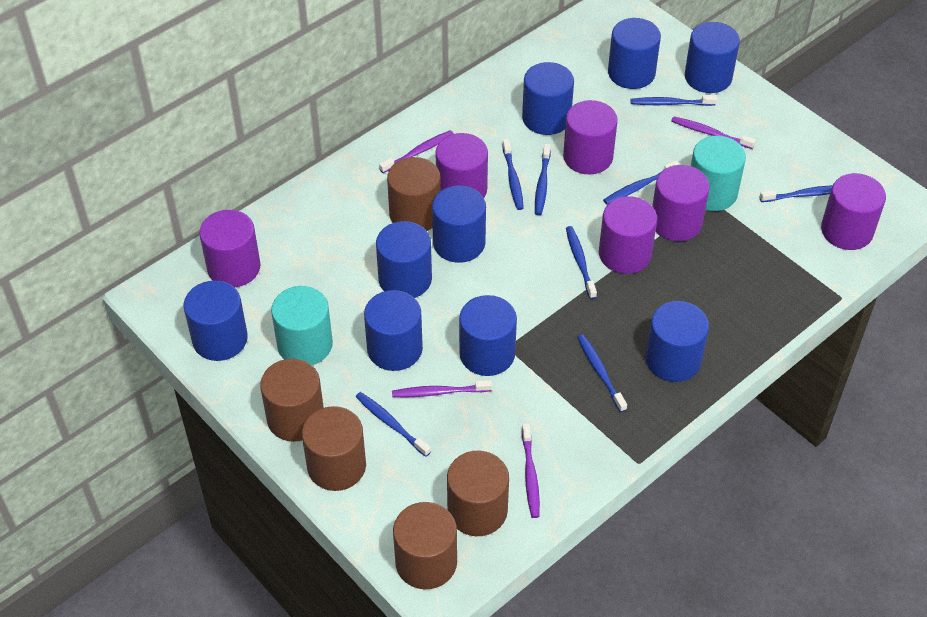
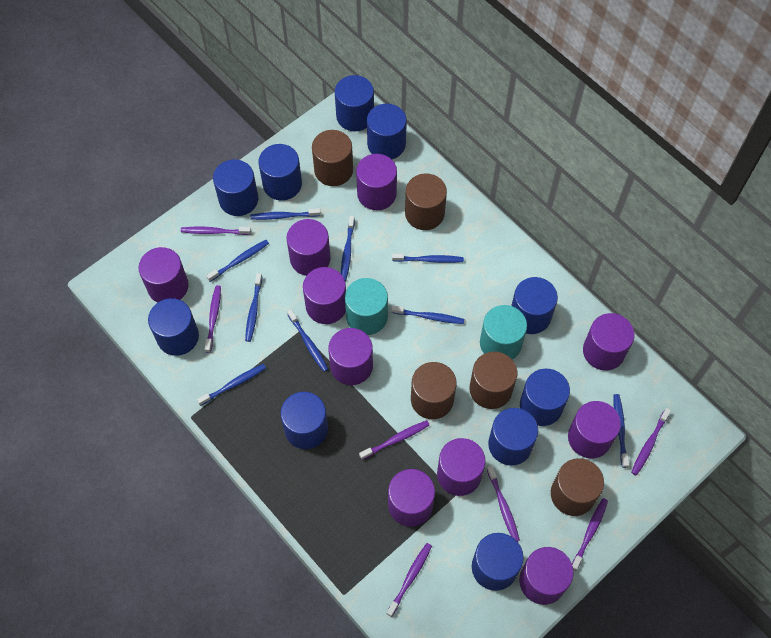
blue cylinder: 9 -> 10
blue toothbrush: 8 -> 9
purple cylinder: 6 -> 10
purple toothbrush: 4 -> 7

